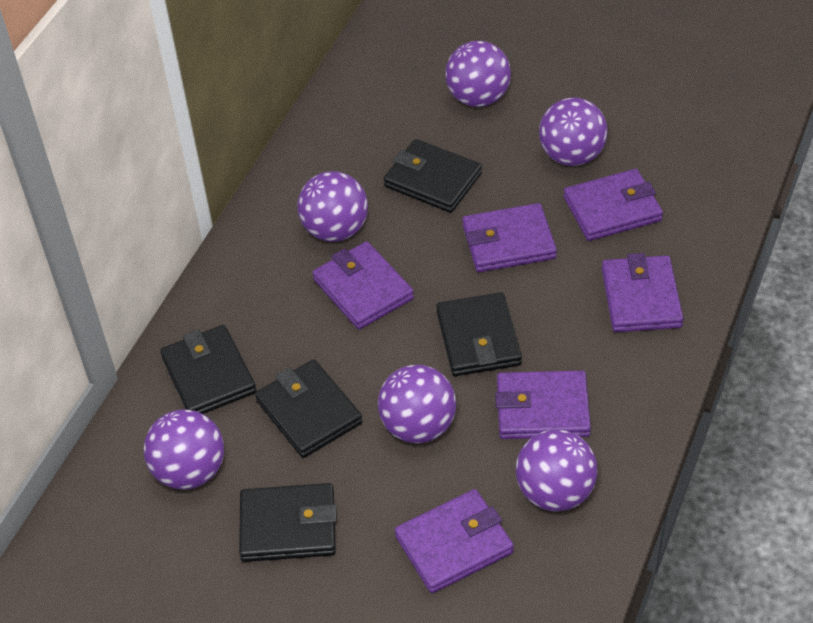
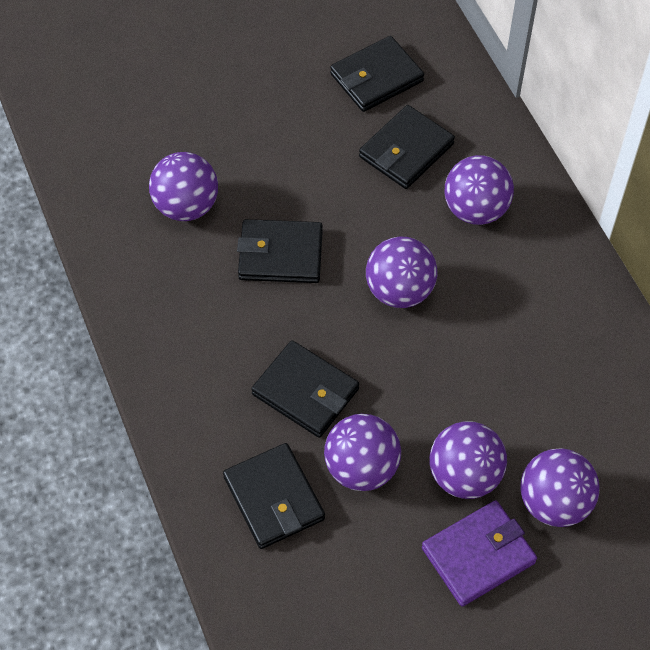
purple wallet: 6 -> 1

